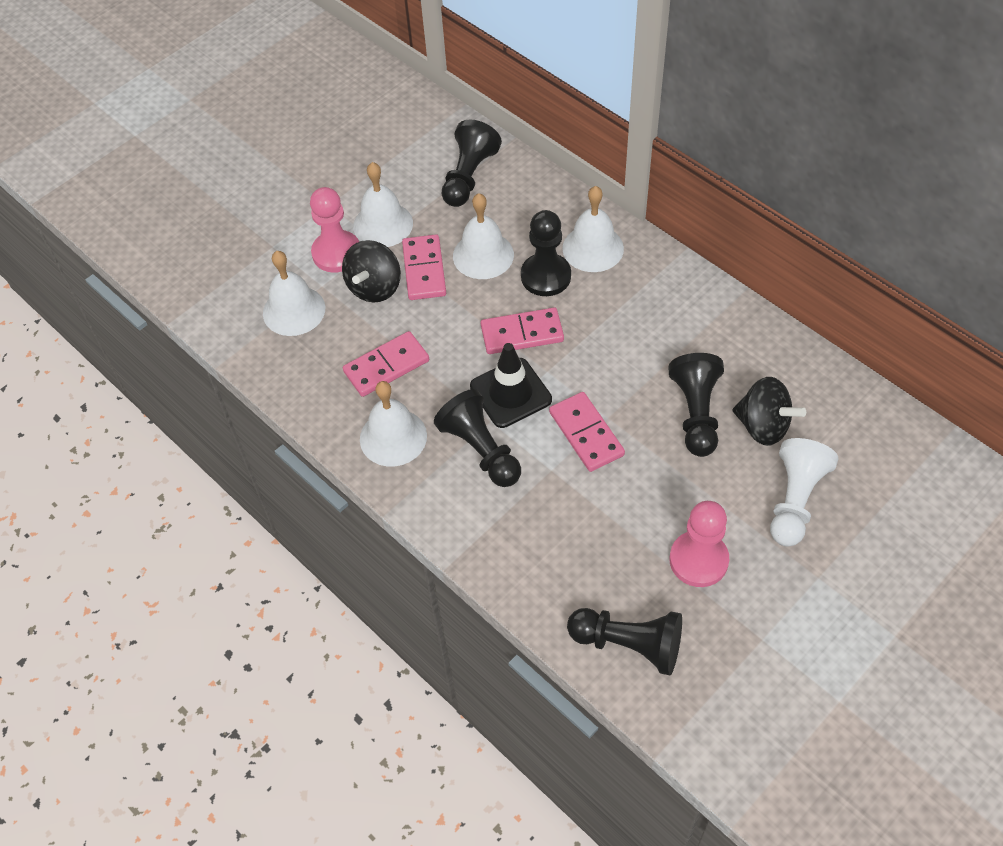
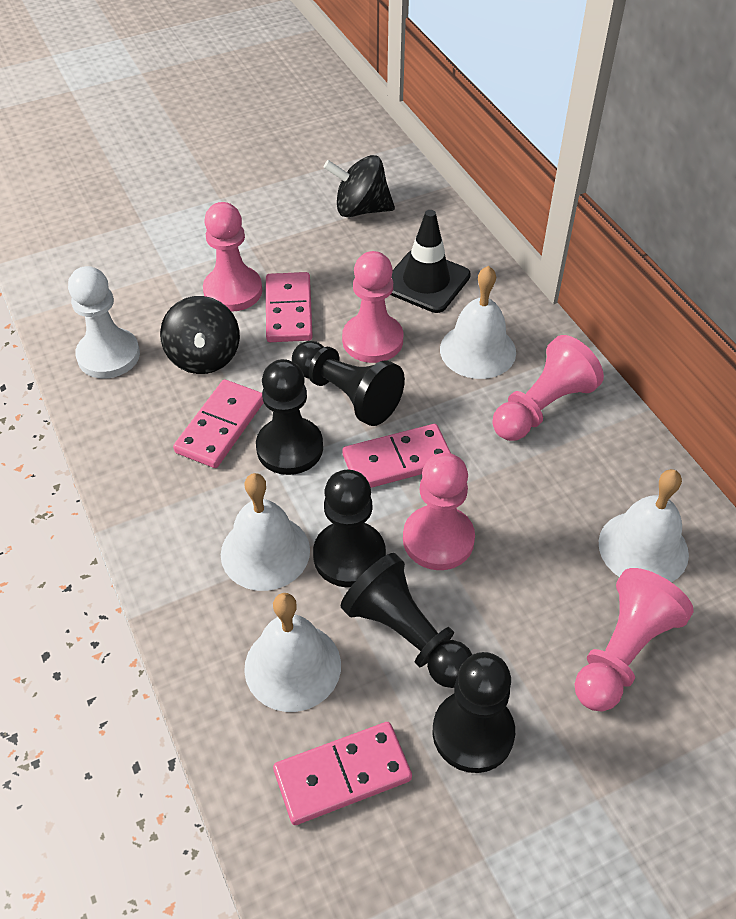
pink pawn: 2 -> 5
white bell: 5 -> 4

